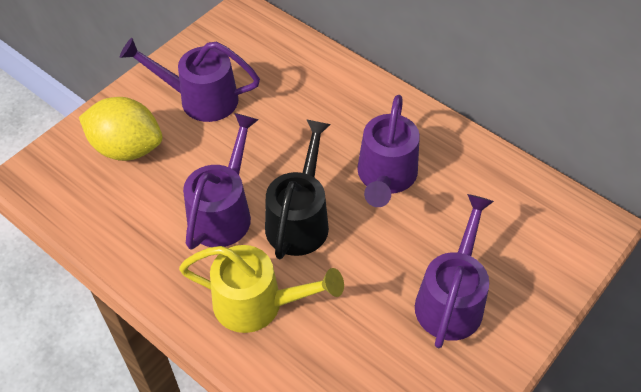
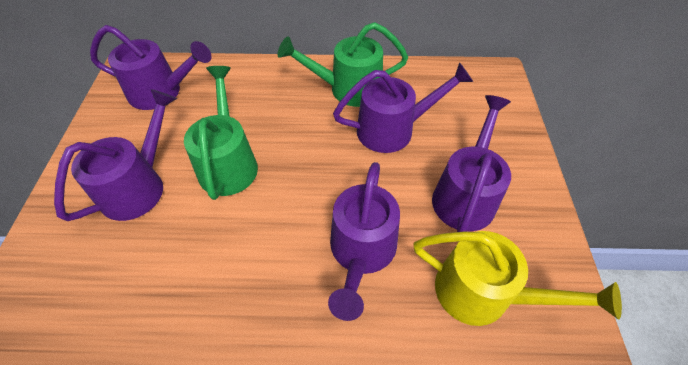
black watering can: 1 -> 0
green watering can: 0 -> 2
purple watering can: 4 -> 5
yellow lemon: 1 -> 0

